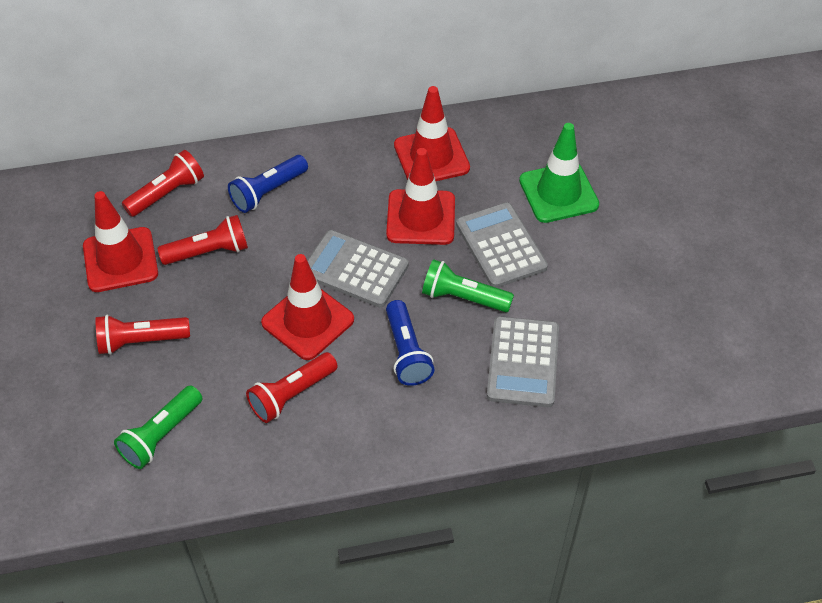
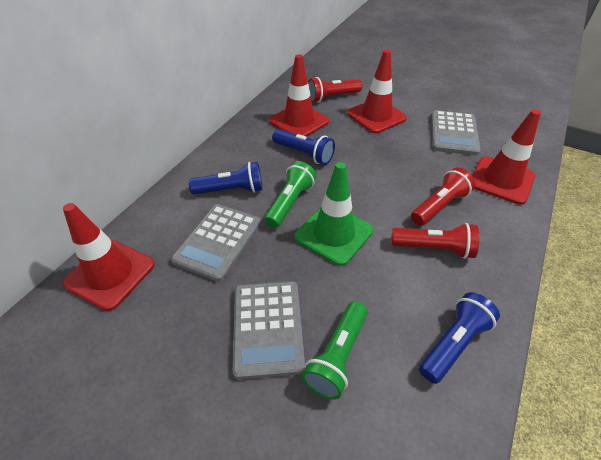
blue flashlight: 2 -> 3
red flashlight: 4 -> 3

